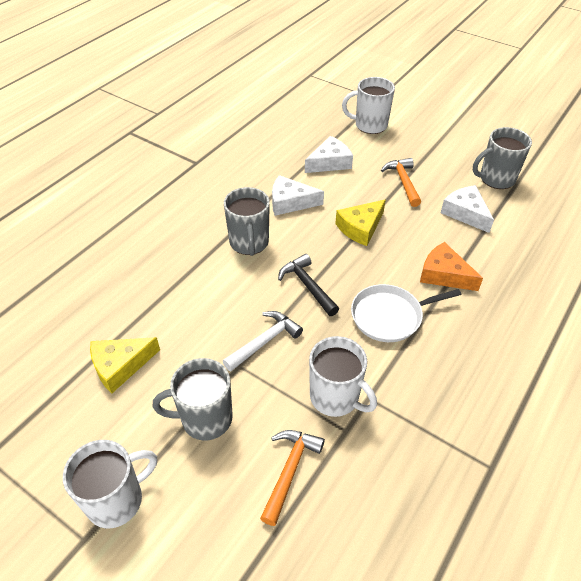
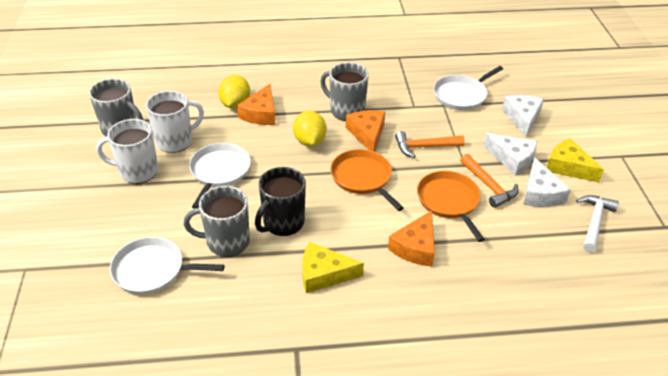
black hammer: 1 -> 0
black mug: 0 -> 1
orange cheese: 1 -> 3
orange pan: 0 -> 2
white mug: 3 -> 2
white pan: 1 -> 3
yellow lemon: 0 -> 2

